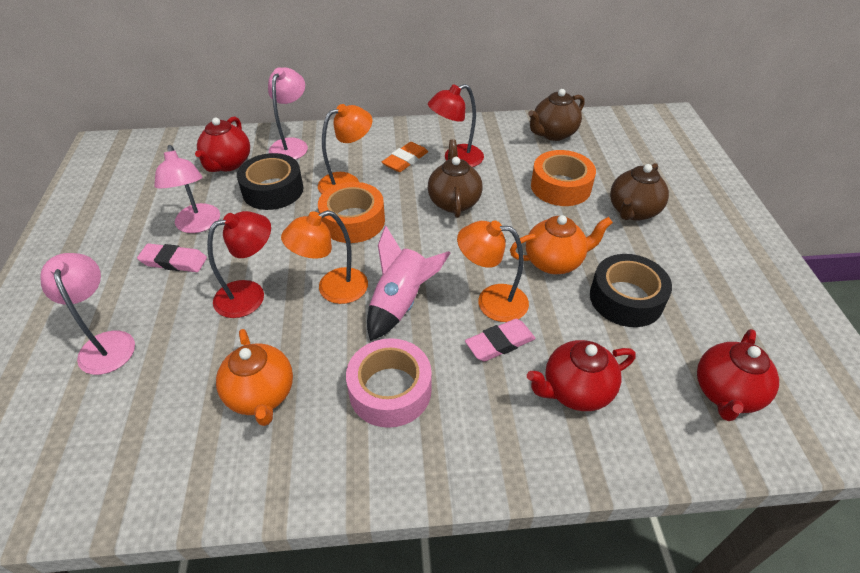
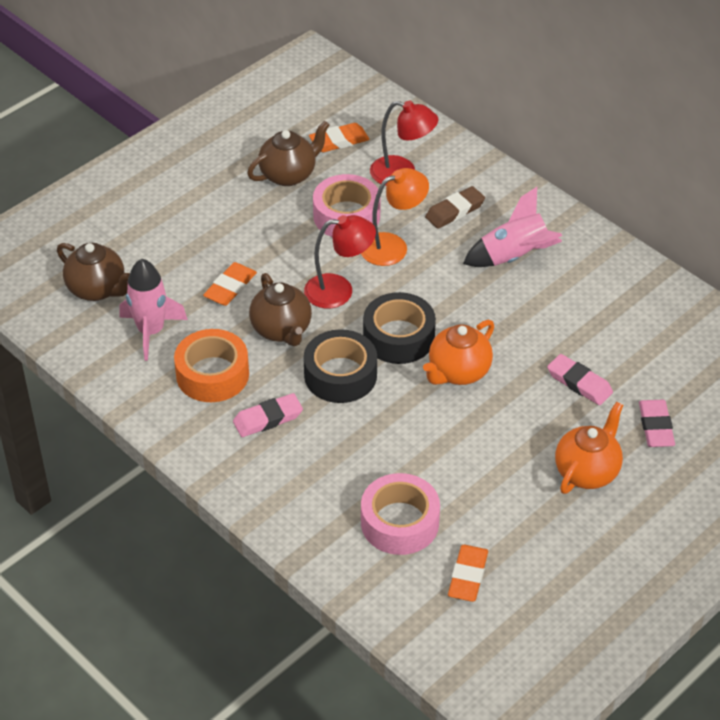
brown eraser: 0 -> 1
orange eraser: 1 -> 3
orange lamp: 3 -> 1
orange tape: 2 -> 1
pink eraser: 2 -> 3
pink lamp: 3 -> 0
pink rocket: 1 -> 2
pink tape: 1 -> 2
red teapot: 3 -> 0

